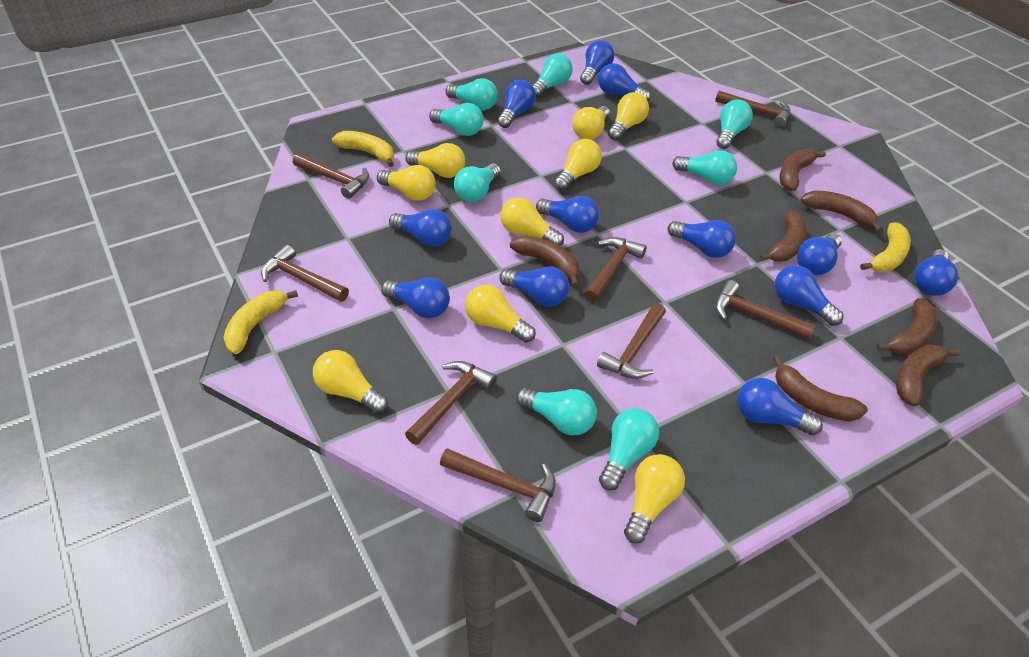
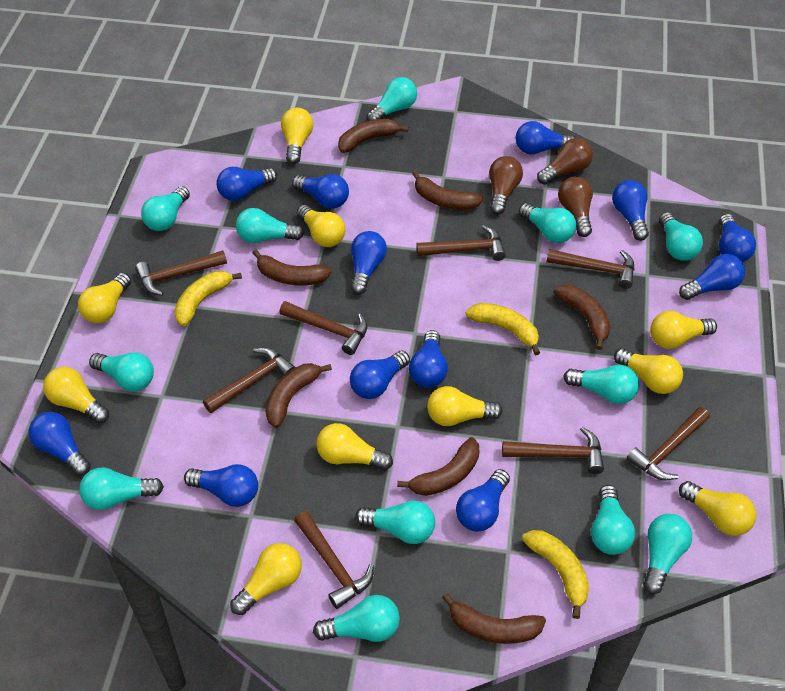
brown light bulb: 0 -> 3
turquoise light bulb: 8 -> 12
yellow light bulb: 9 -> 10

